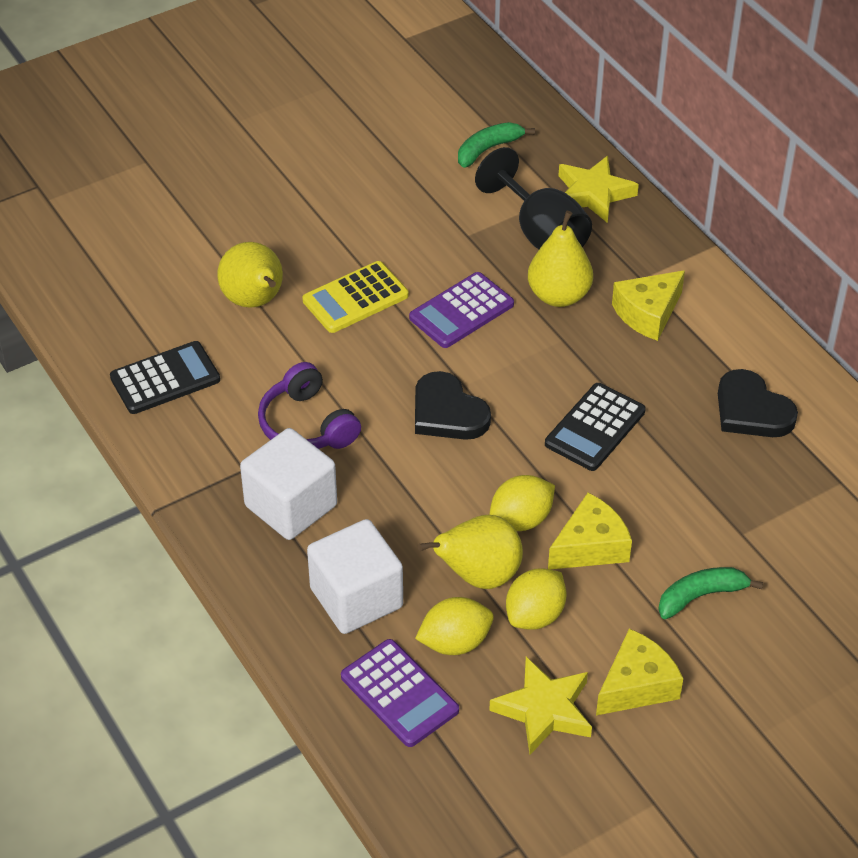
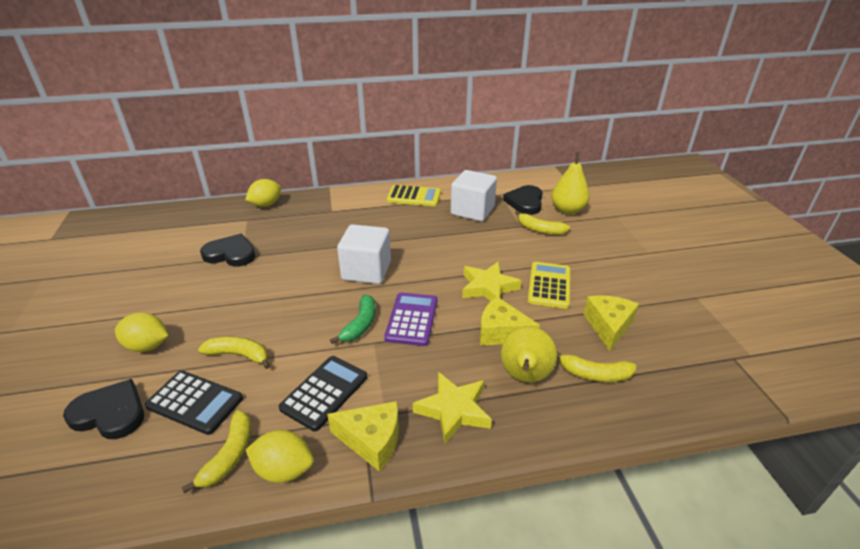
black goblet: 1 -> 0
black heart: 2 -> 3
green banana: 2 -> 1
purple calculator: 2 -> 1
purple headphones: 1 -> 0
yellow banana: 0 -> 4
yellow calculator: 1 -> 2
yellow pear: 3 -> 2

